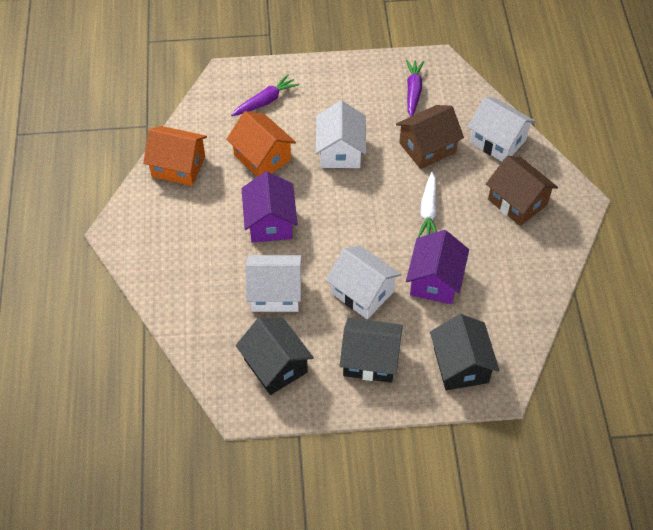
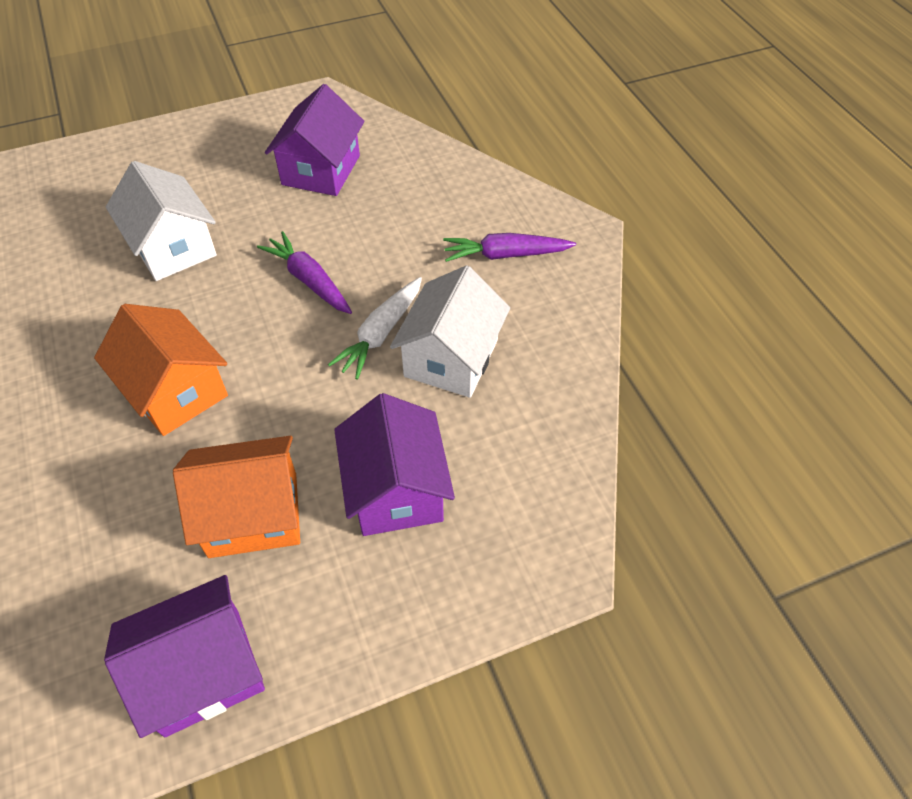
black house: 3 -> 0
brown house: 2 -> 0
purple house: 2 -> 3
white house: 4 -> 2

